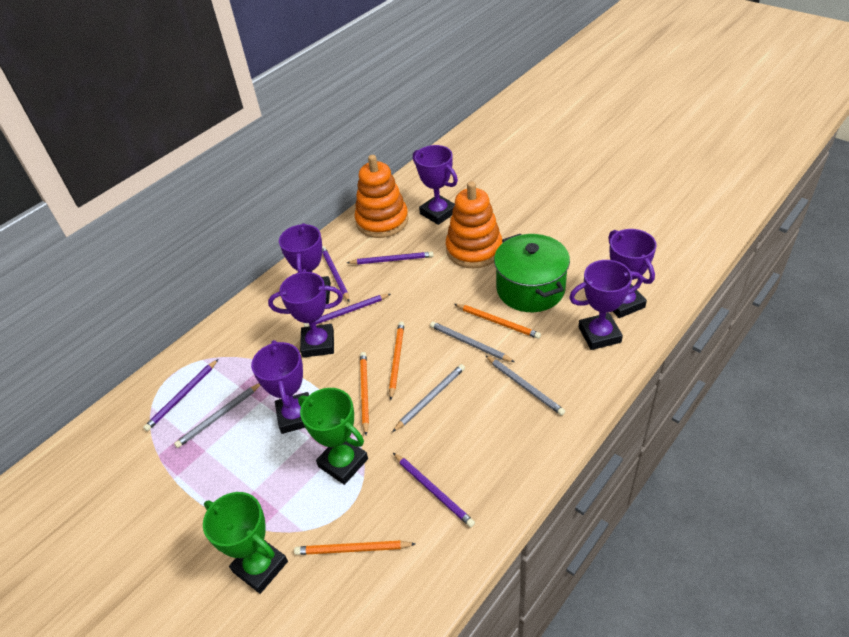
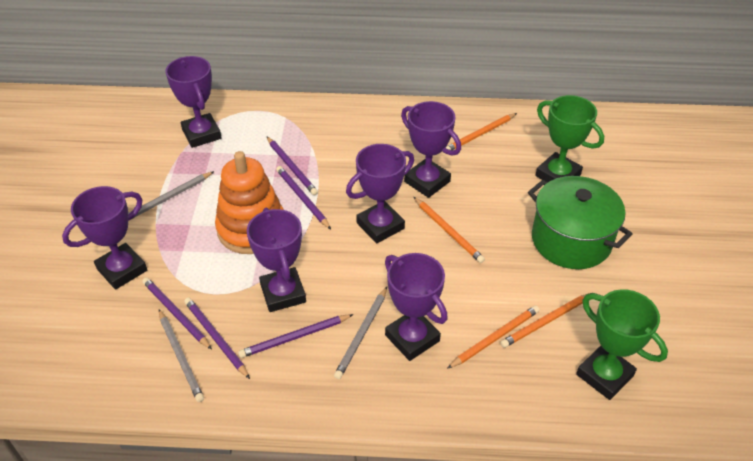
grey pencil: 4 -> 3
orange stacking toy: 2 -> 1

